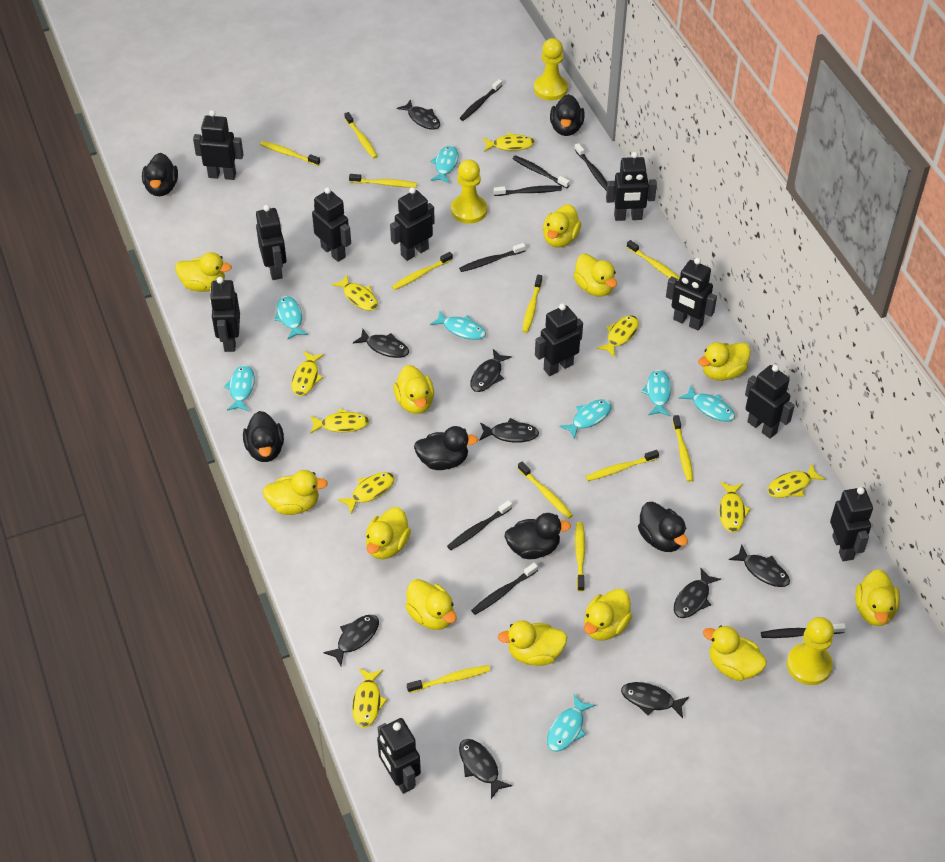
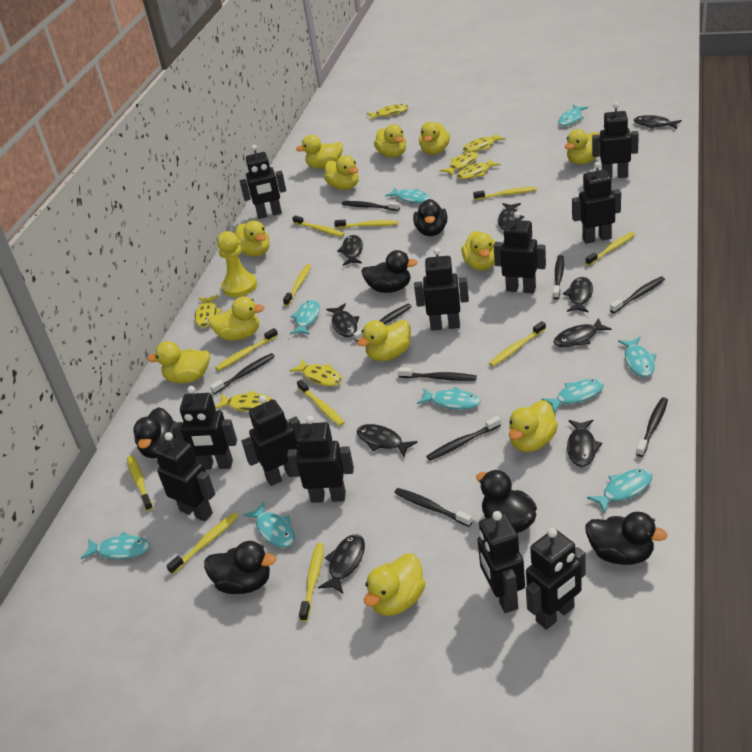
black toothbrush: 8 -> 9
turquoise fish: 8 -> 9
yellow fish: 9 -> 7
yellow pawn: 3 -> 1

